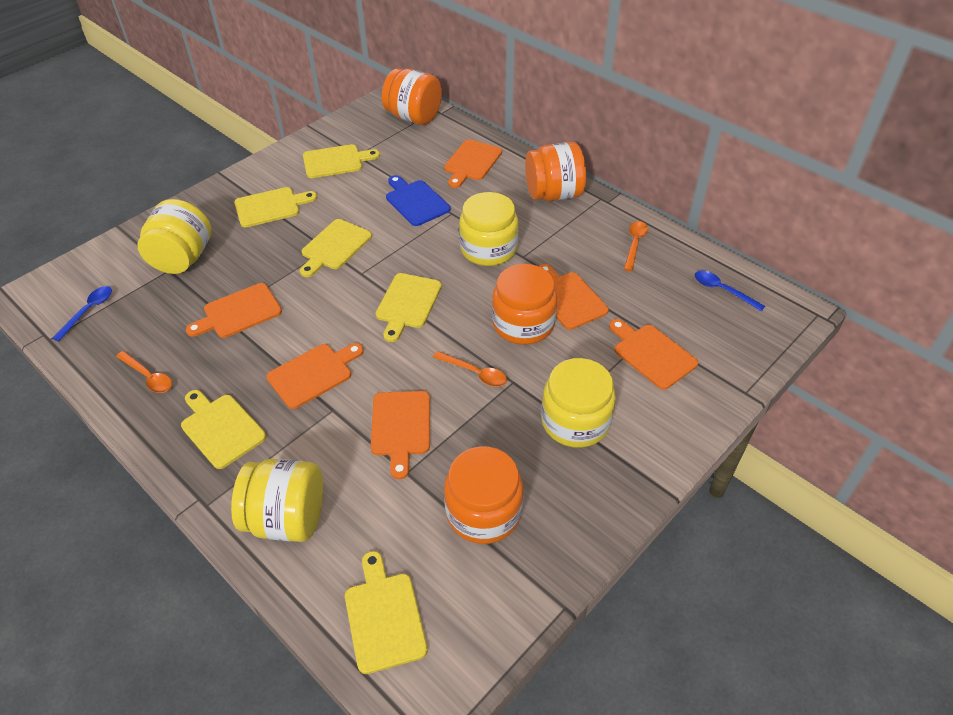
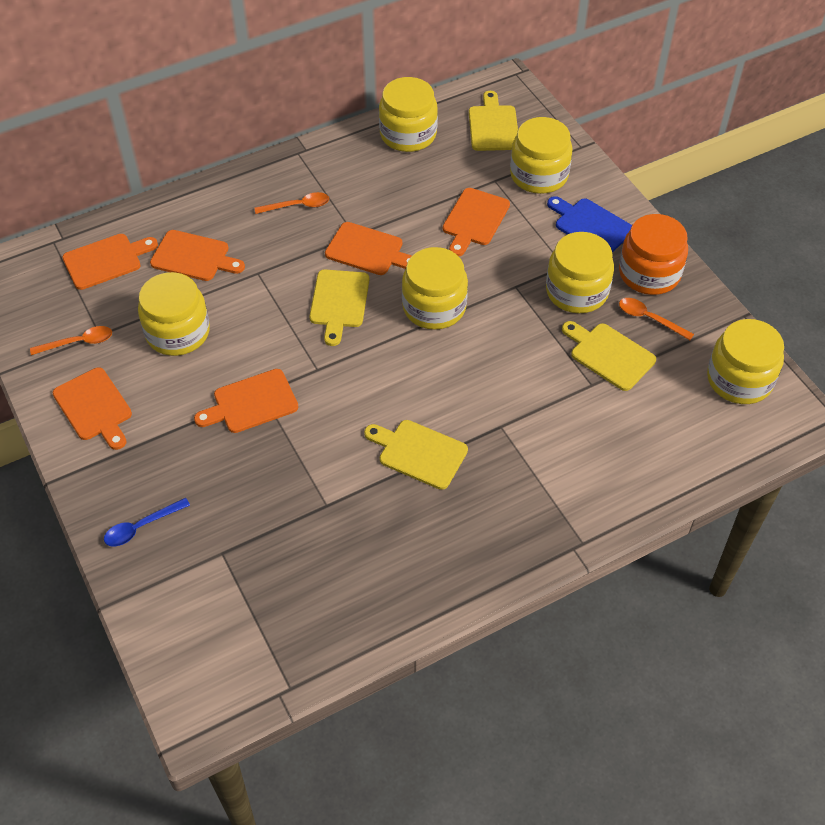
blue spoon: 2 -> 1
orange jar: 4 -> 1
yellow cutting board: 6 -> 4
yellow jar: 4 -> 6

